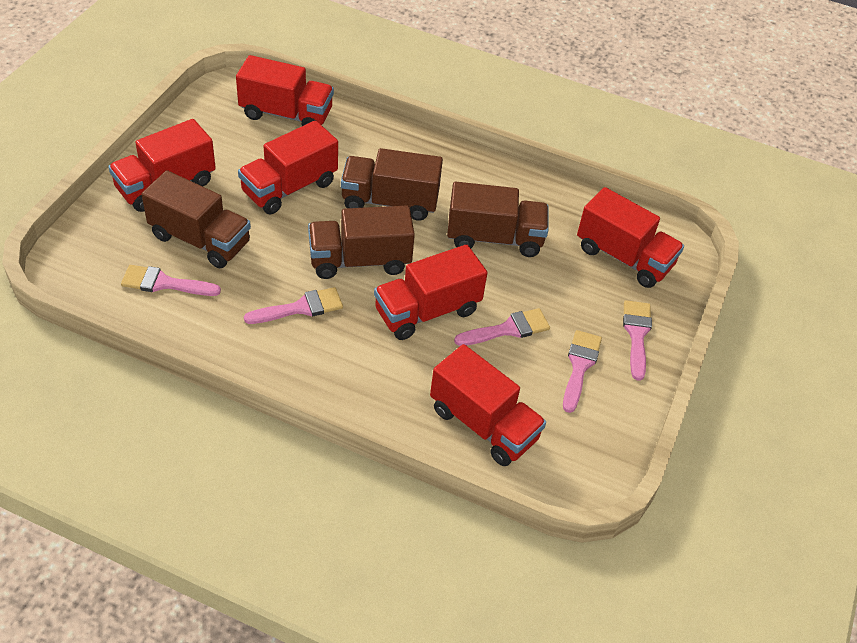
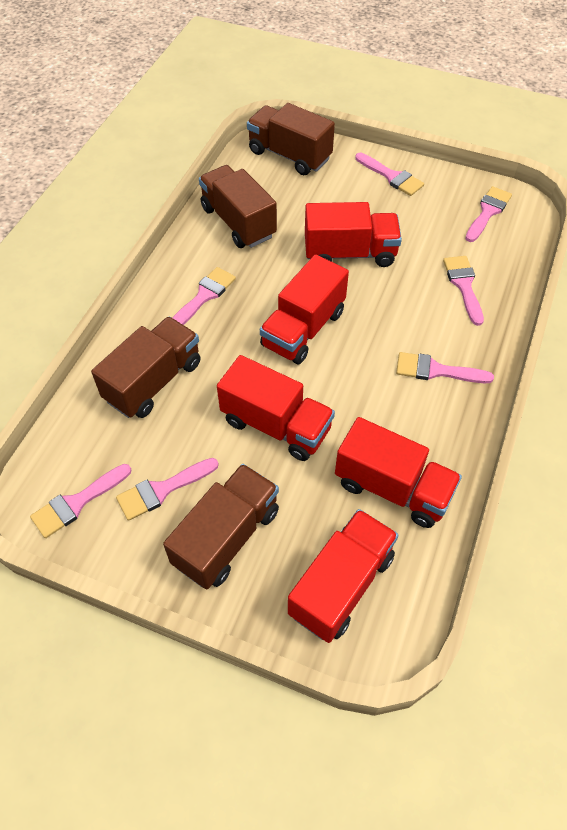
pink brush: 5 -> 7
red truck: 6 -> 5

